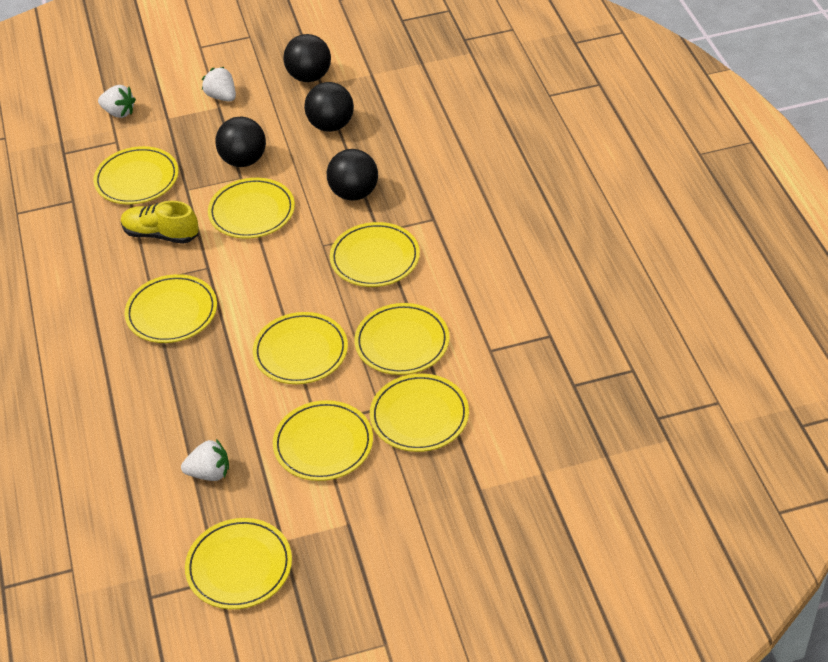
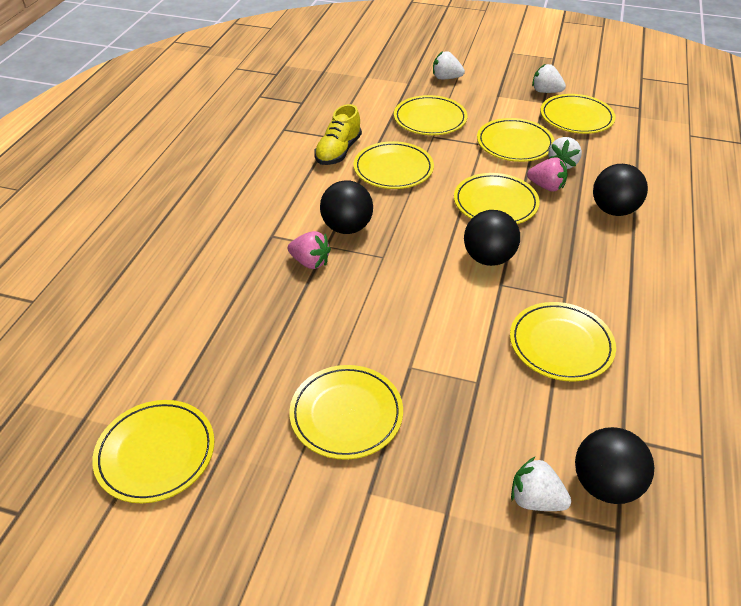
pink strawberry: 0 -> 2
white strawberry: 3 -> 4
yellow plate: 9 -> 8

